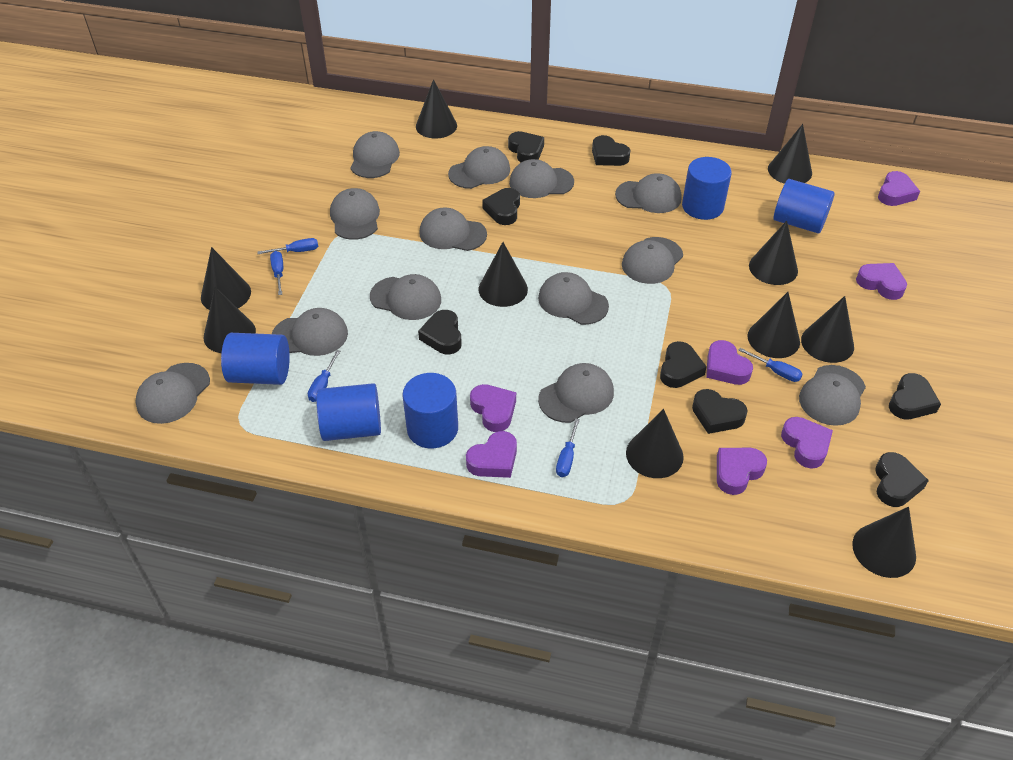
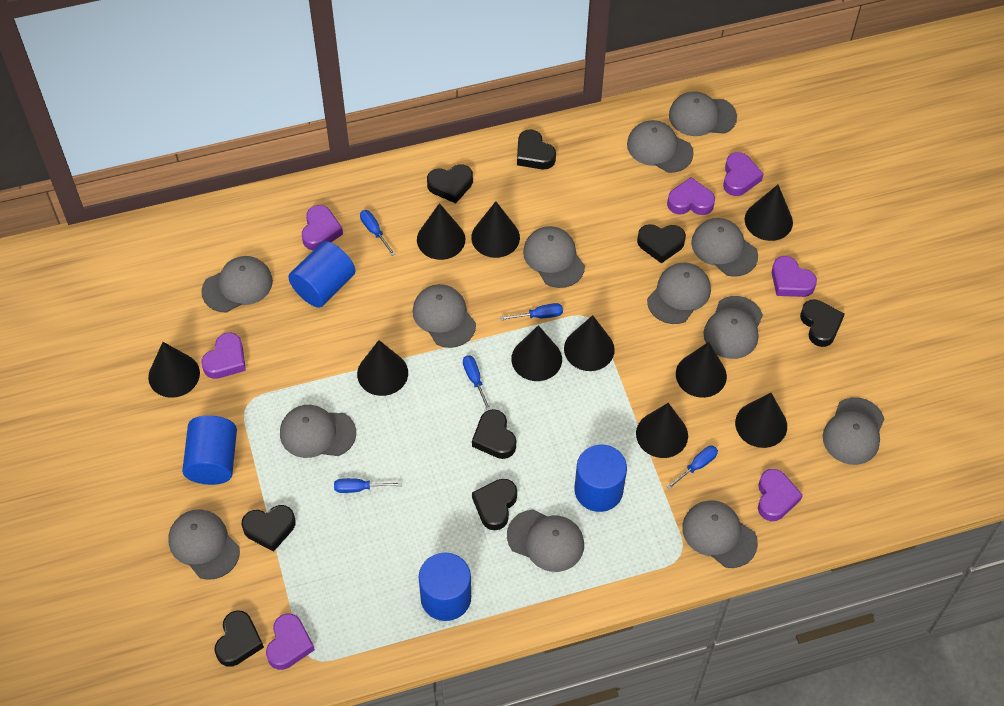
blue cylinder: 5 -> 4

